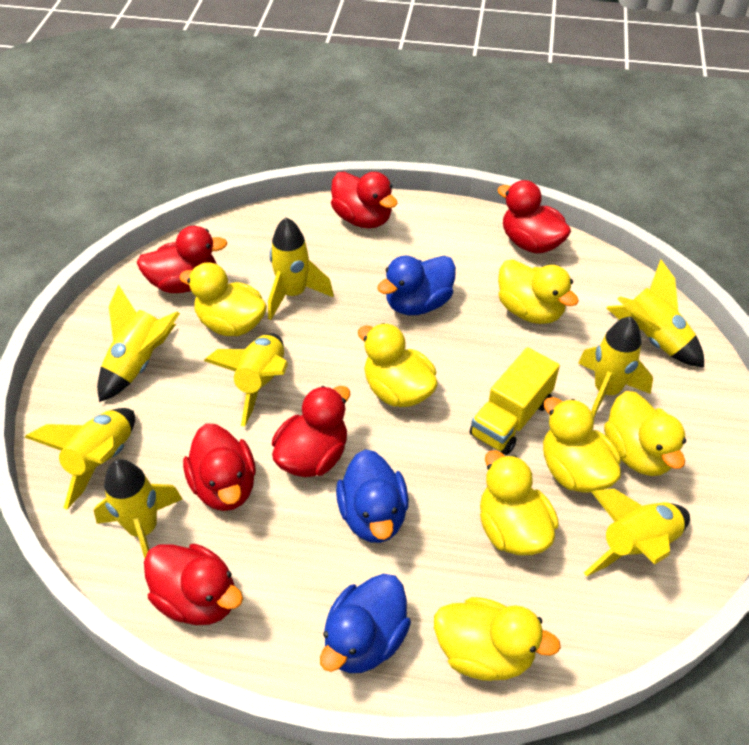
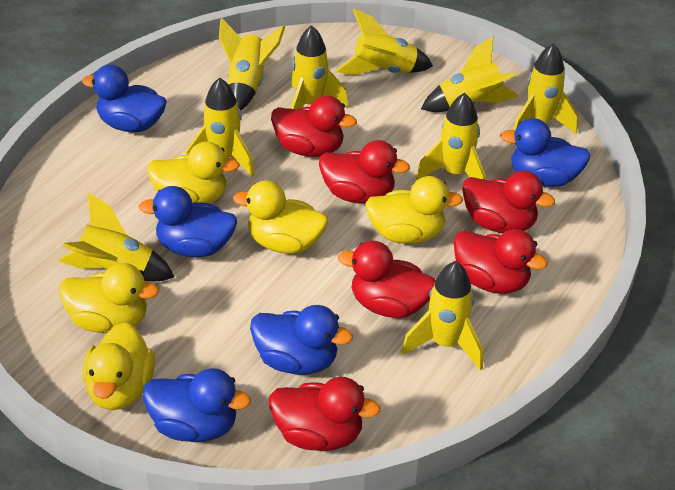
blue duck: 3 -> 5
yellow duck: 7 -> 5
yellow rocket: 8 -> 9
yellow truck: 1 -> 0

